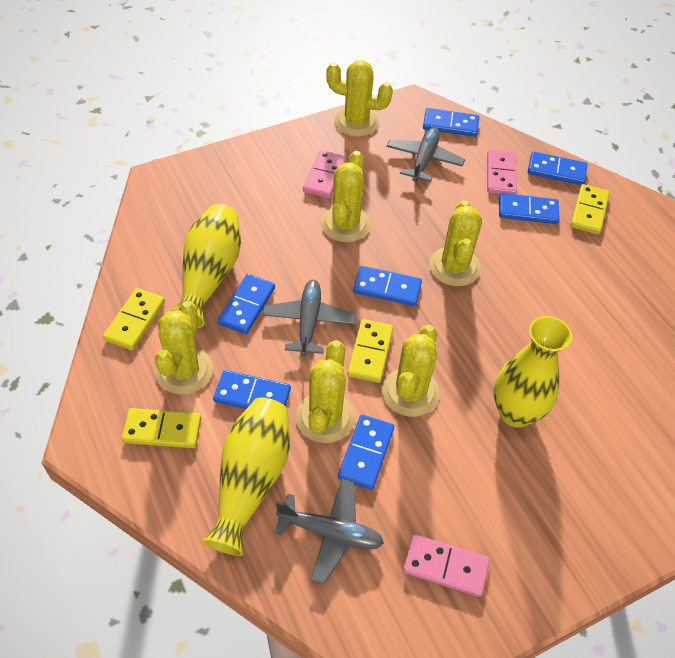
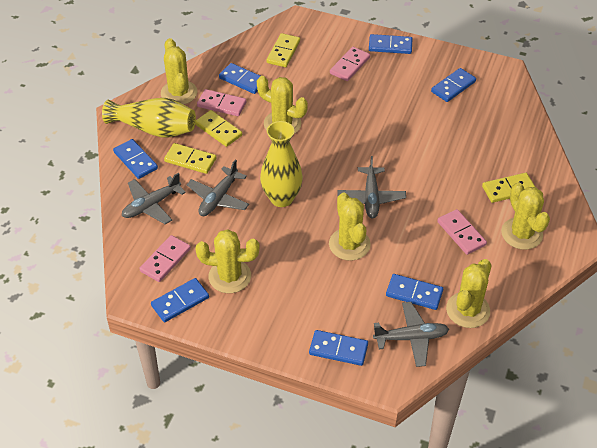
grey plane: 3 -> 4
pink domino: 3 -> 4
yellow vase: 3 -> 2

